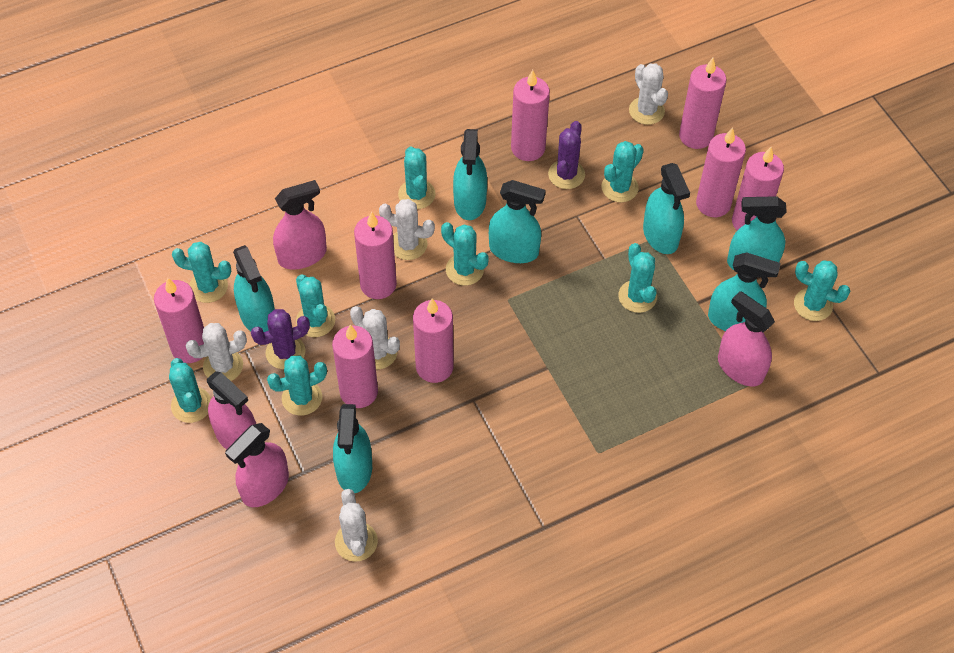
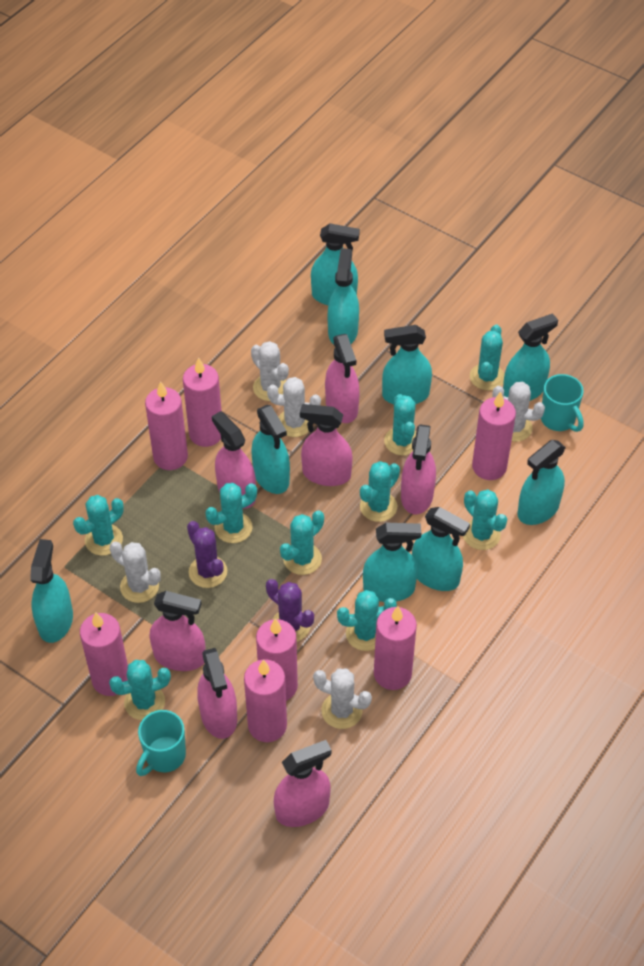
pink candle: 8 -> 7
pink spray bottle: 4 -> 7
turquoise mug: 0 -> 2
turquoise spray bottle: 7 -> 9

